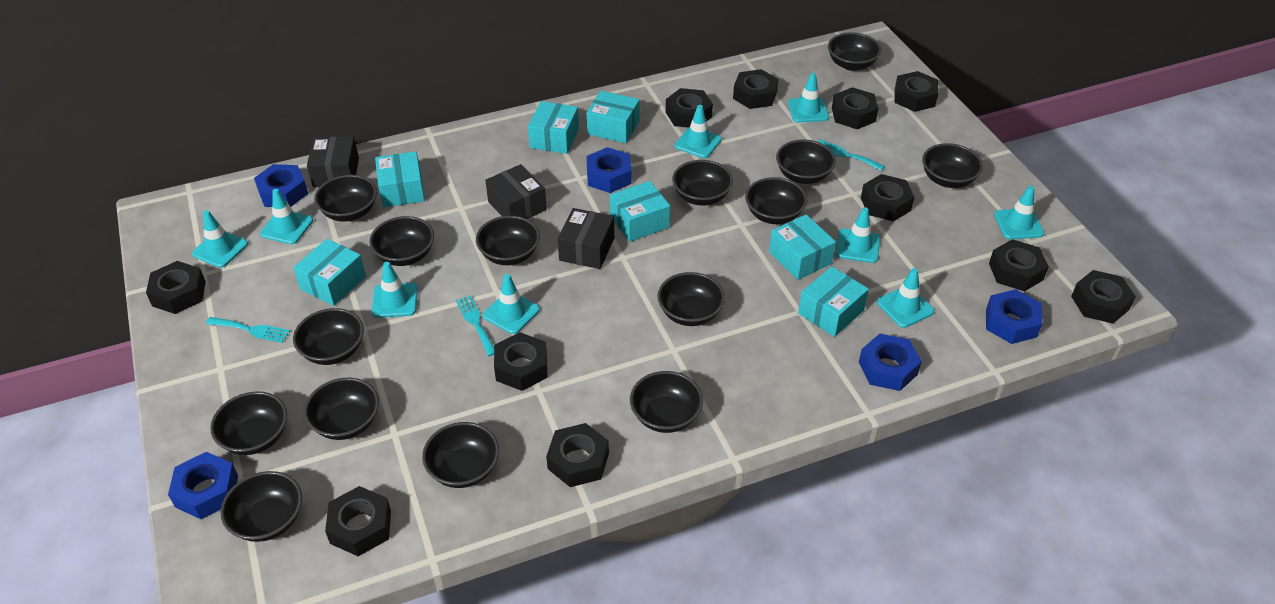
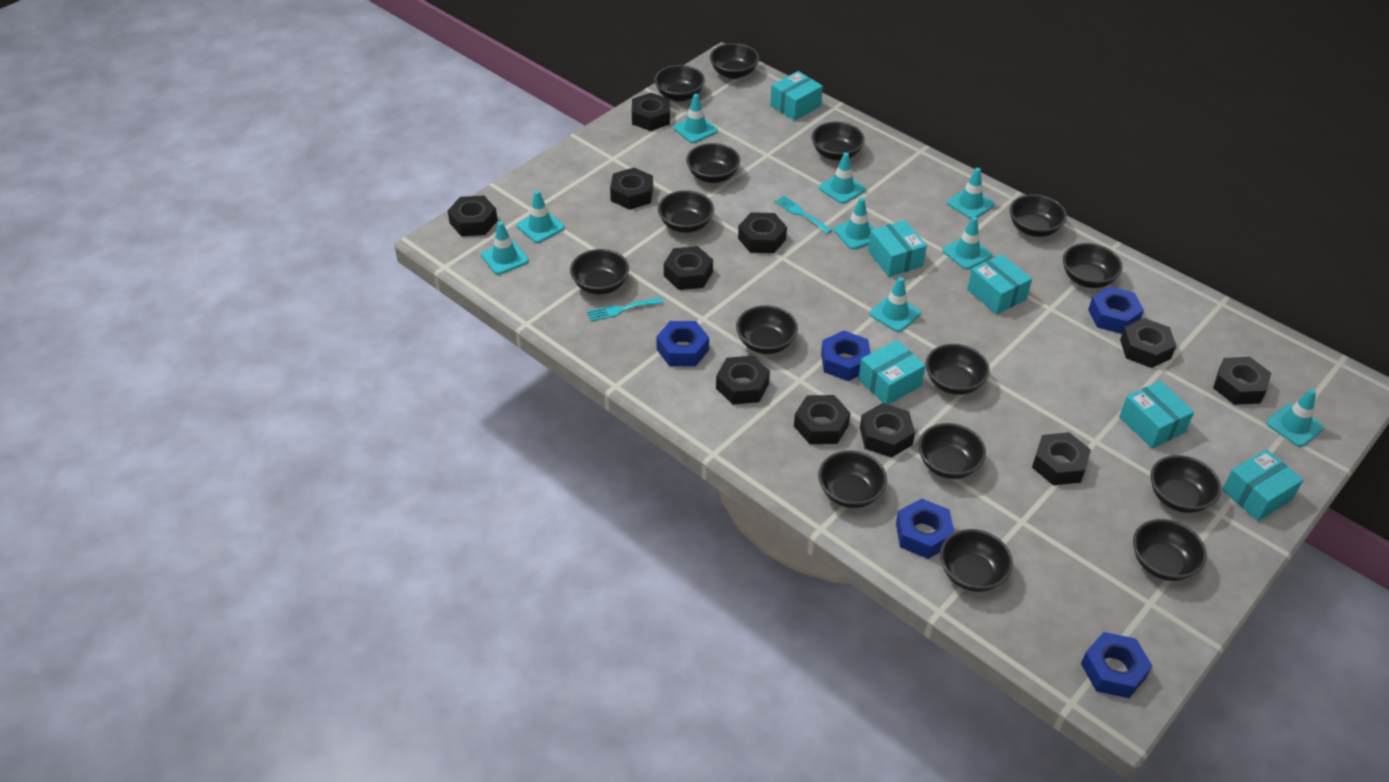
black box: 3 -> 0
turquoise box: 7 -> 6
turquoise fork: 3 -> 2

